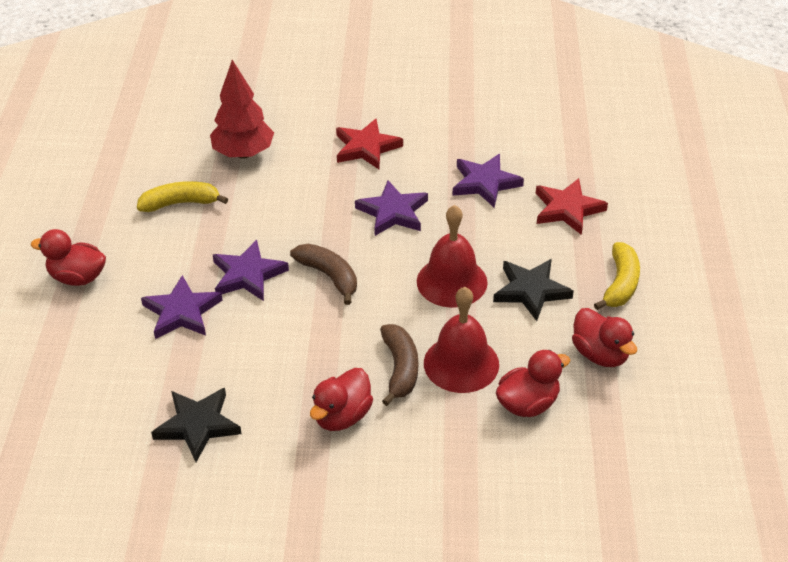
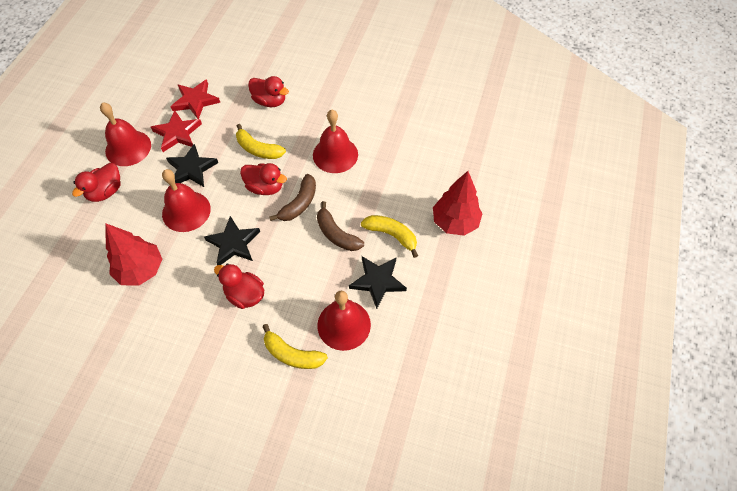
black star: 2 -> 3
purple star: 4 -> 0
red bell: 2 -> 4
red tree: 1 -> 2
yellow banana: 2 -> 3

